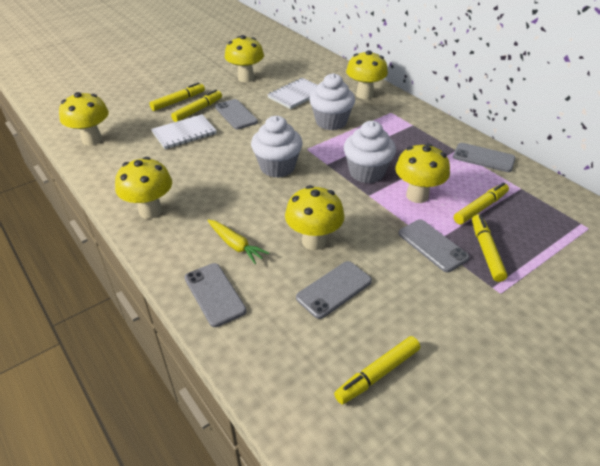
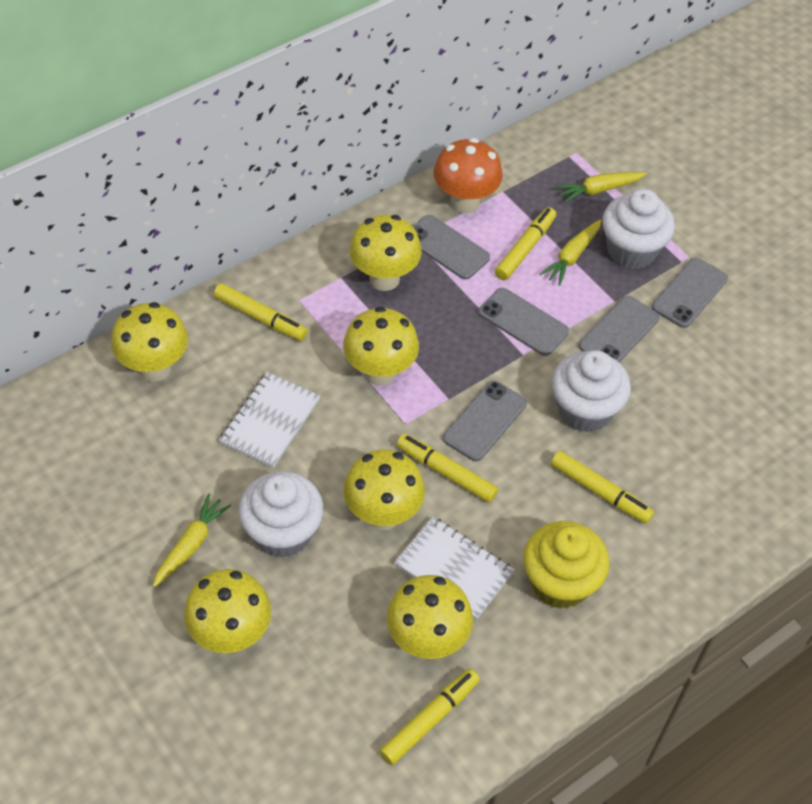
orange mushroom: 0 -> 1
yellow carrot: 1 -> 3
yellow cupcake: 0 -> 1

